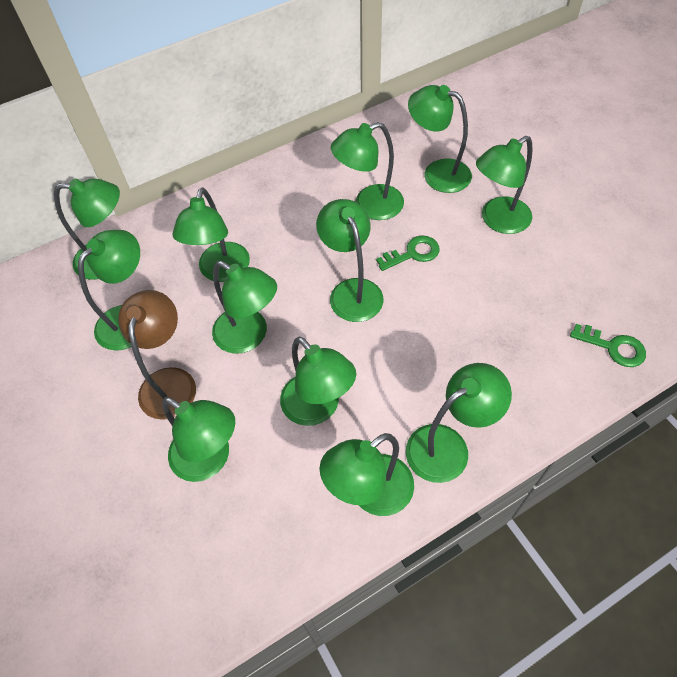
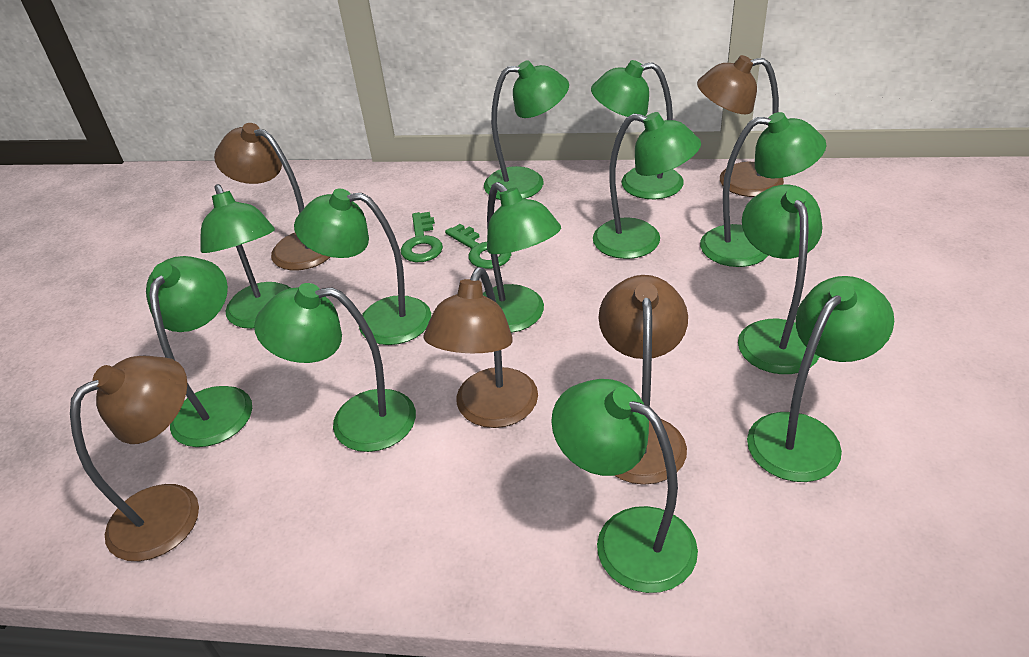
brown lamp: 1 -> 5

